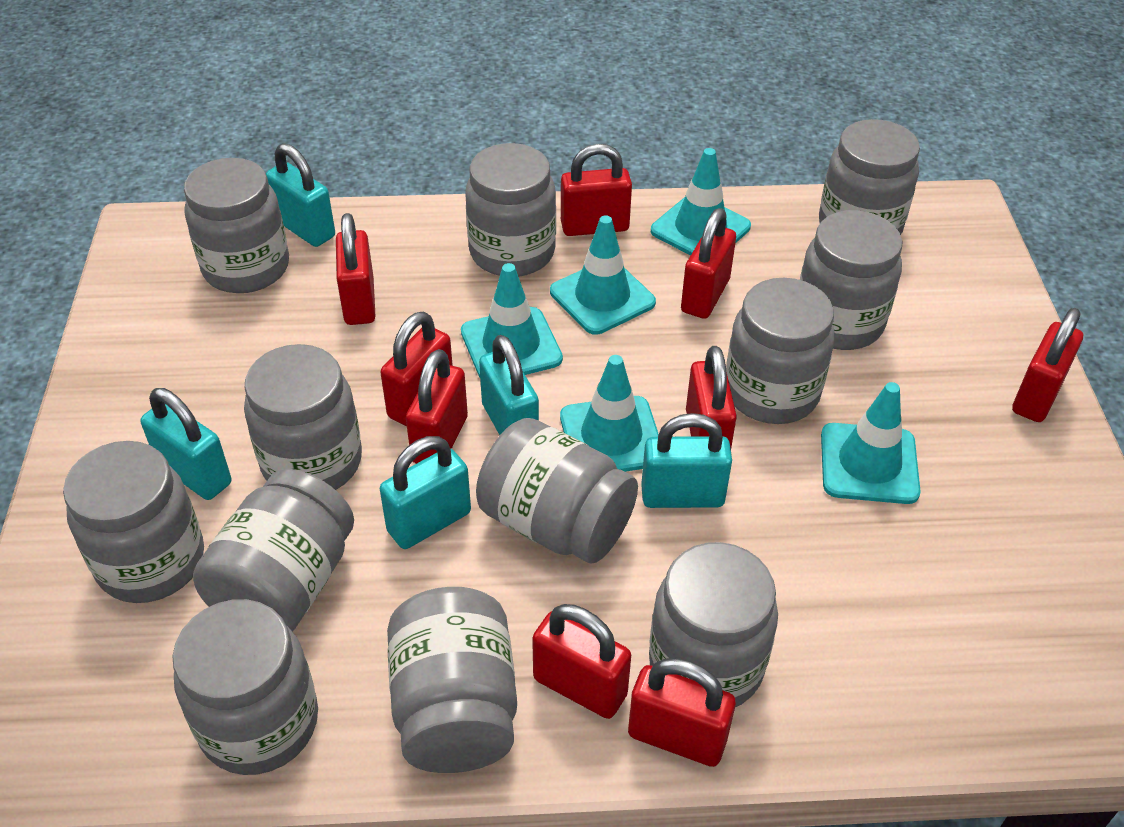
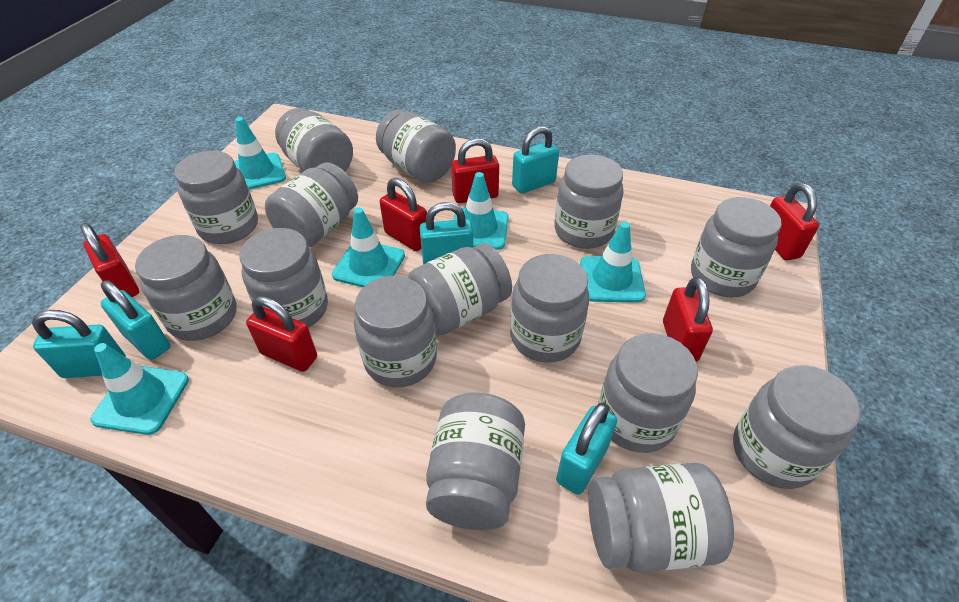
grey jar: 12 -> 15
red padlock: 9 -> 6

